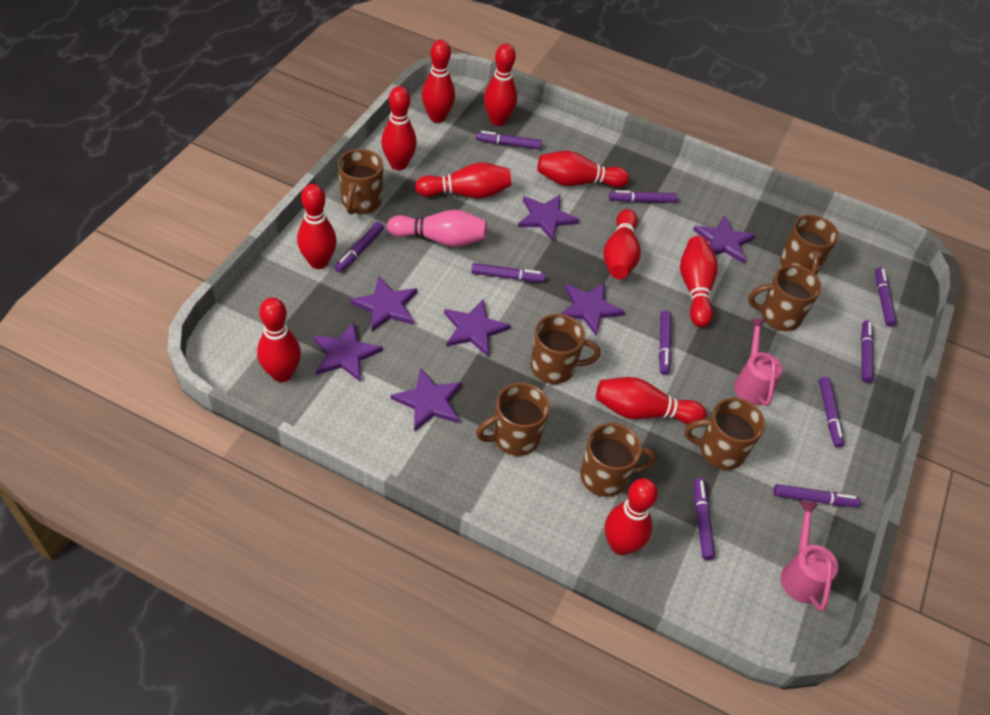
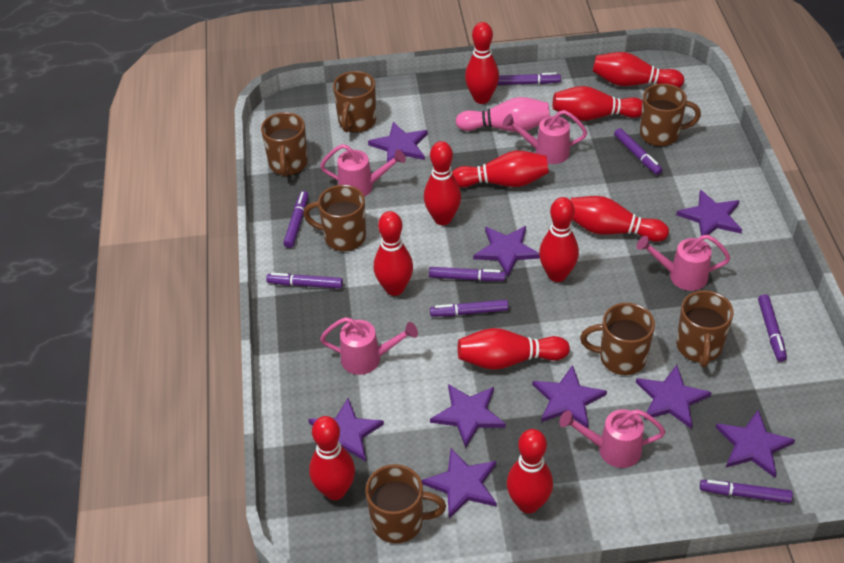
pink watering can: 2 -> 5
purple marker: 10 -> 8
purple star: 7 -> 9

